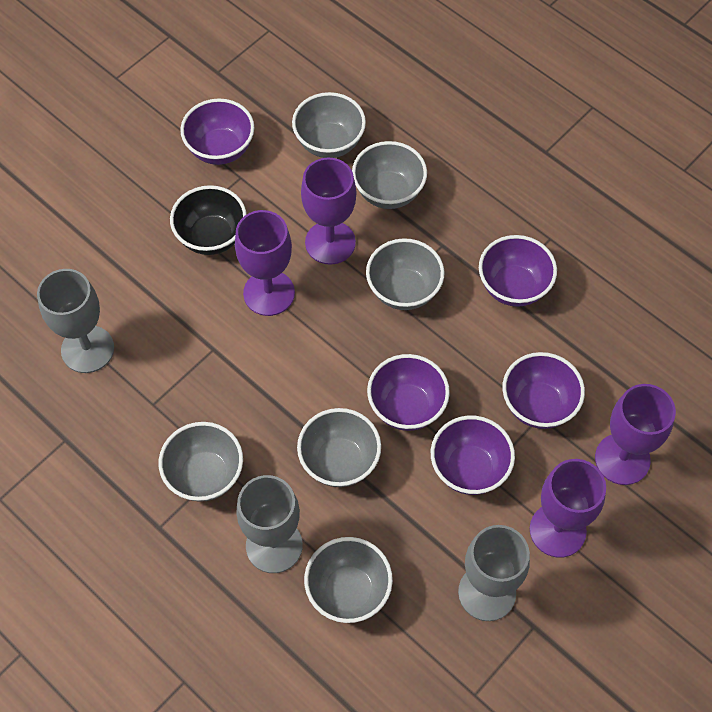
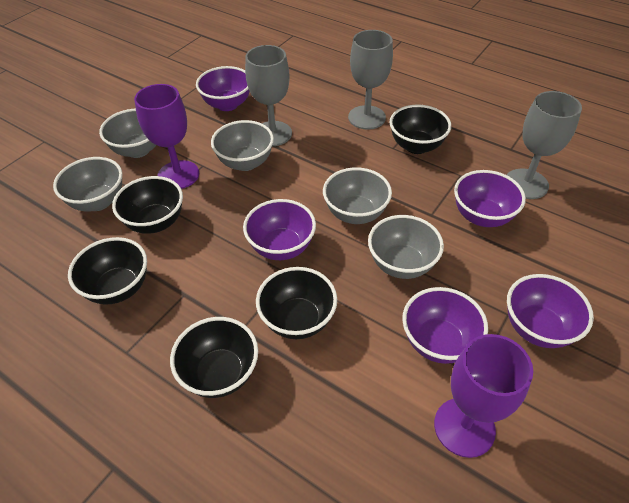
black bowl: 1 -> 5
grey bowl: 6 -> 5
purple goblet: 4 -> 2

